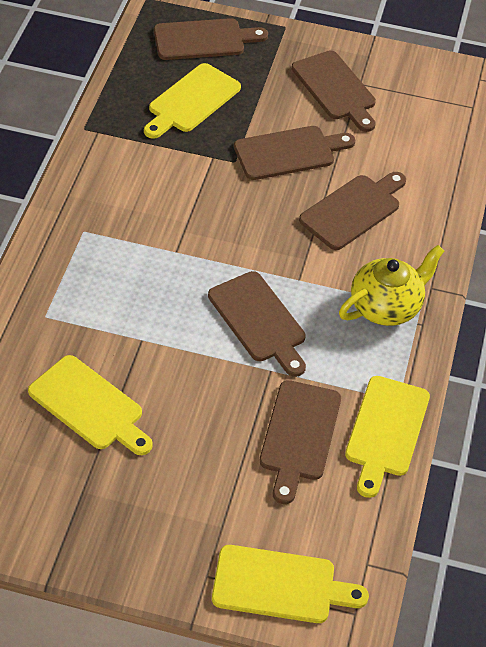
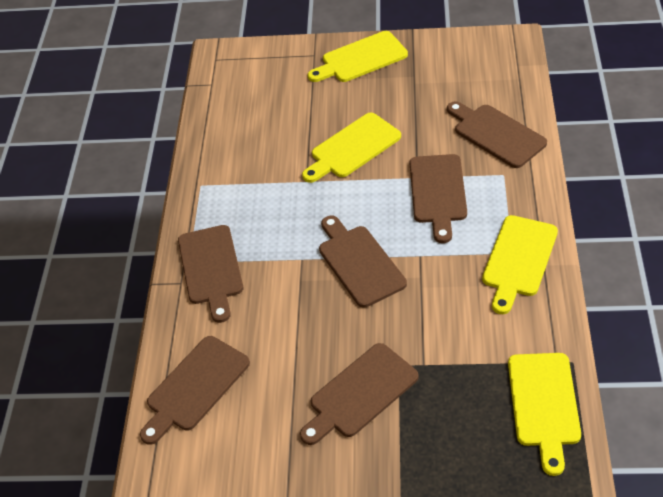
yellow teapot: 1 -> 0

